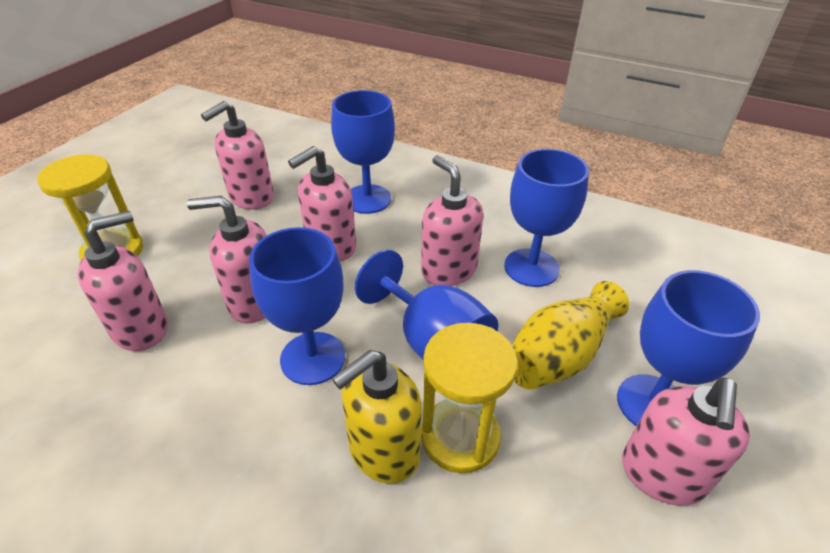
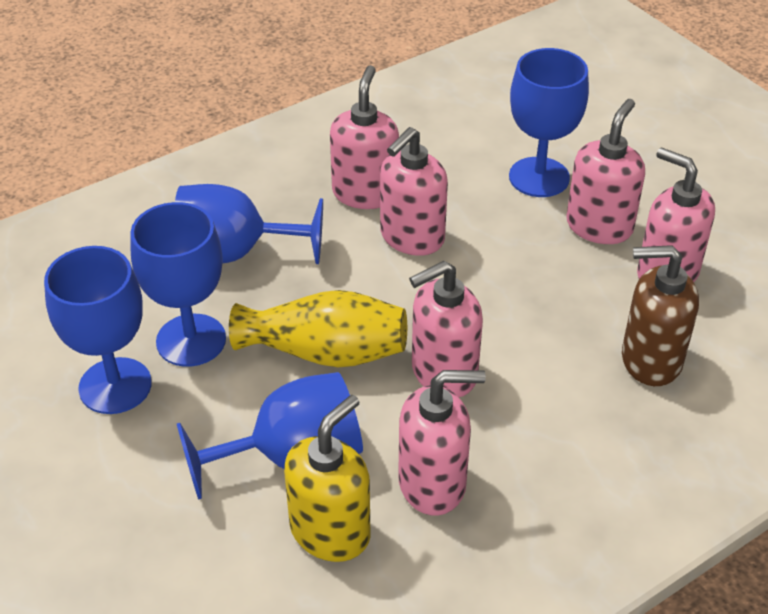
brown soap dispenser: 0 -> 1
yellow hourglass: 2 -> 0

